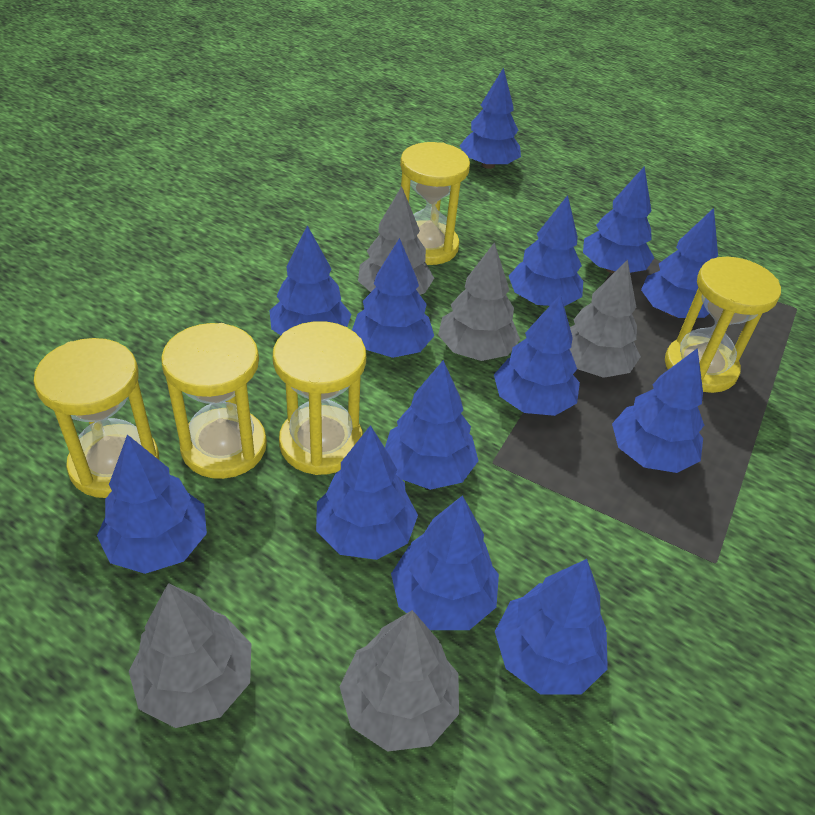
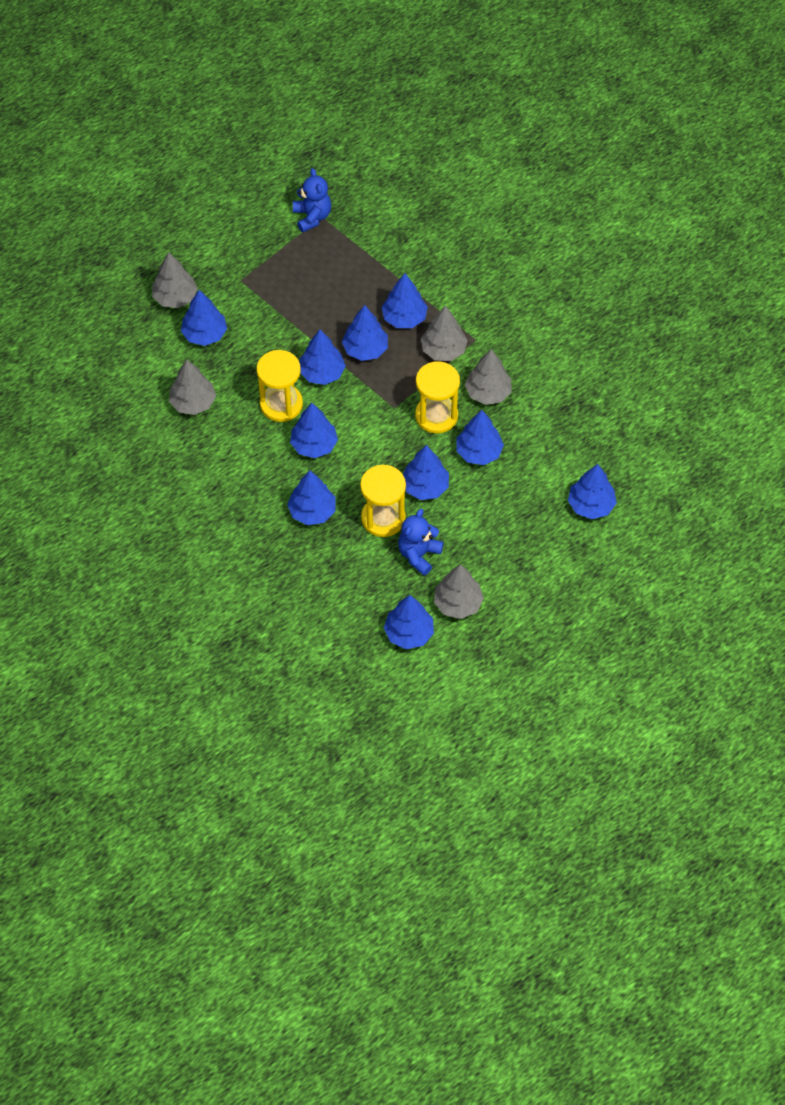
blue teddy bear: 0 -> 2
blue tree: 13 -> 10
yellow hourglass: 5 -> 3

